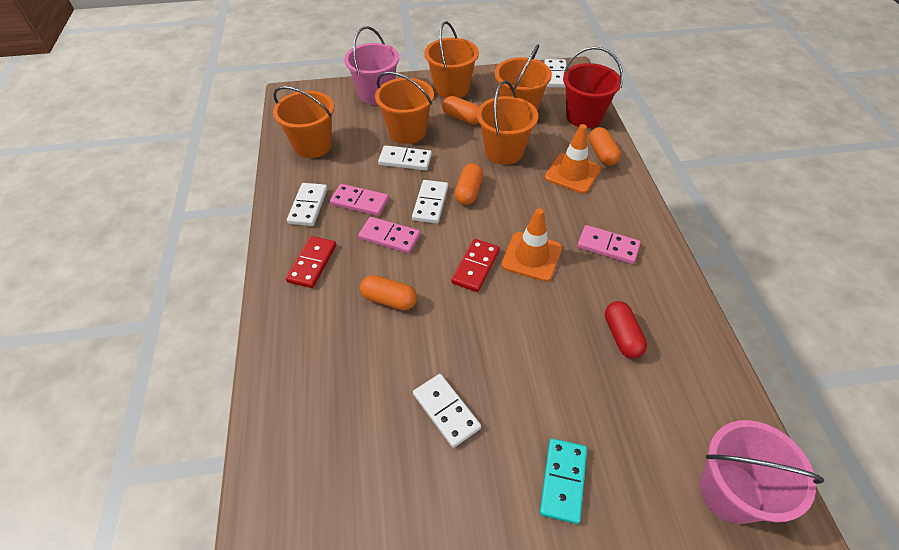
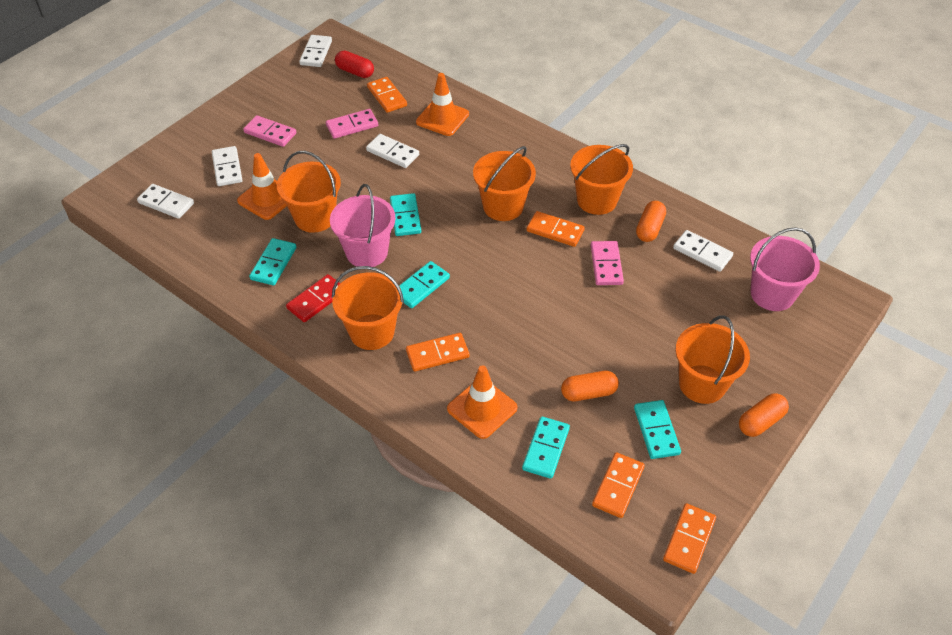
orange capsule: 4 -> 3
orange domino: 0 -> 5
orange traffic cone: 2 -> 3
red bucket: 1 -> 0
red domino: 2 -> 1
turquoise domino: 1 -> 5

